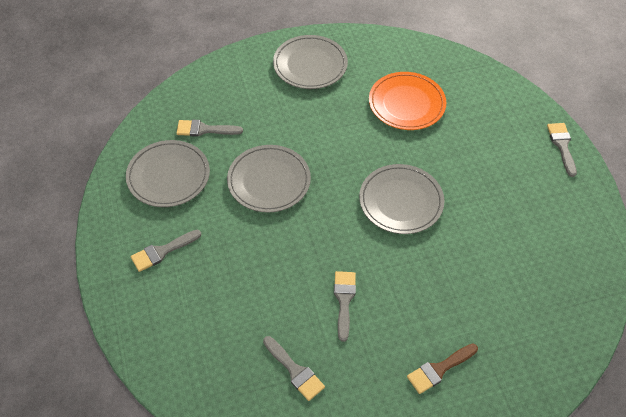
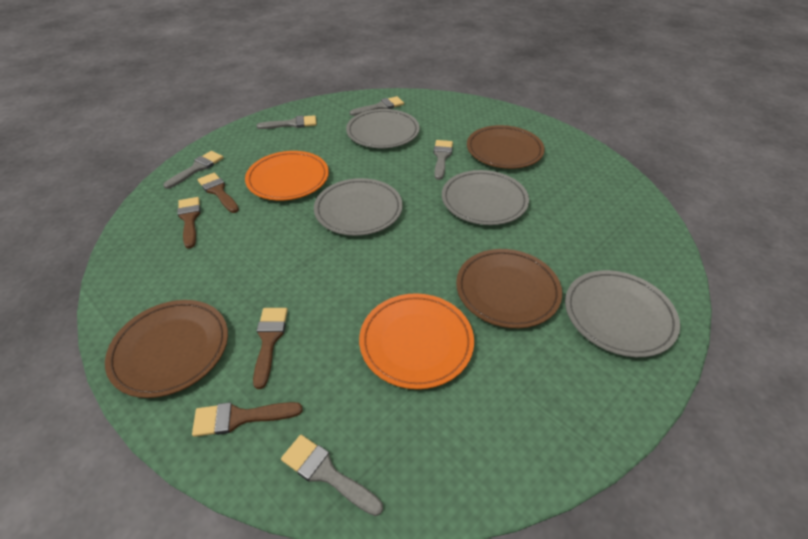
brown brush: 1 -> 4
brown plate: 0 -> 3
orange plate: 1 -> 2

